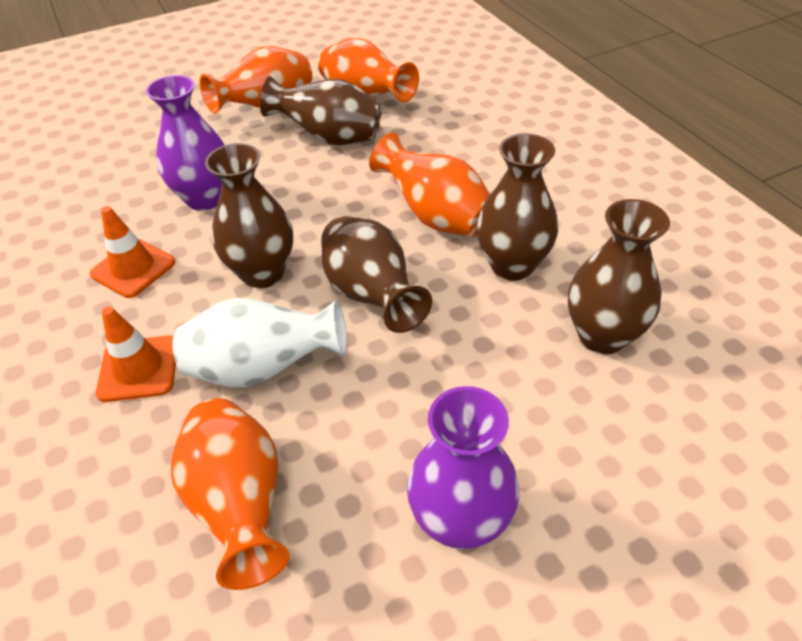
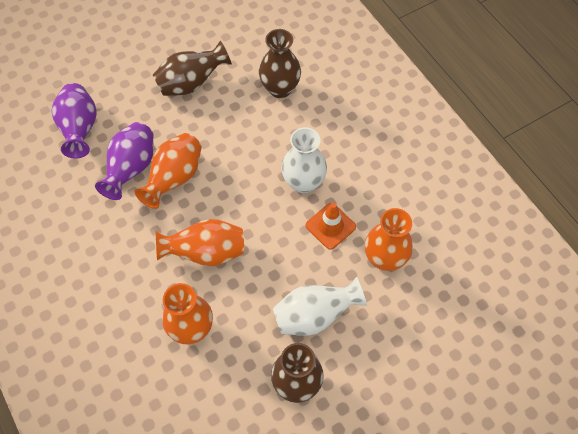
brown vase: 5 -> 3
orange traffic cone: 2 -> 1
white vase: 1 -> 2

